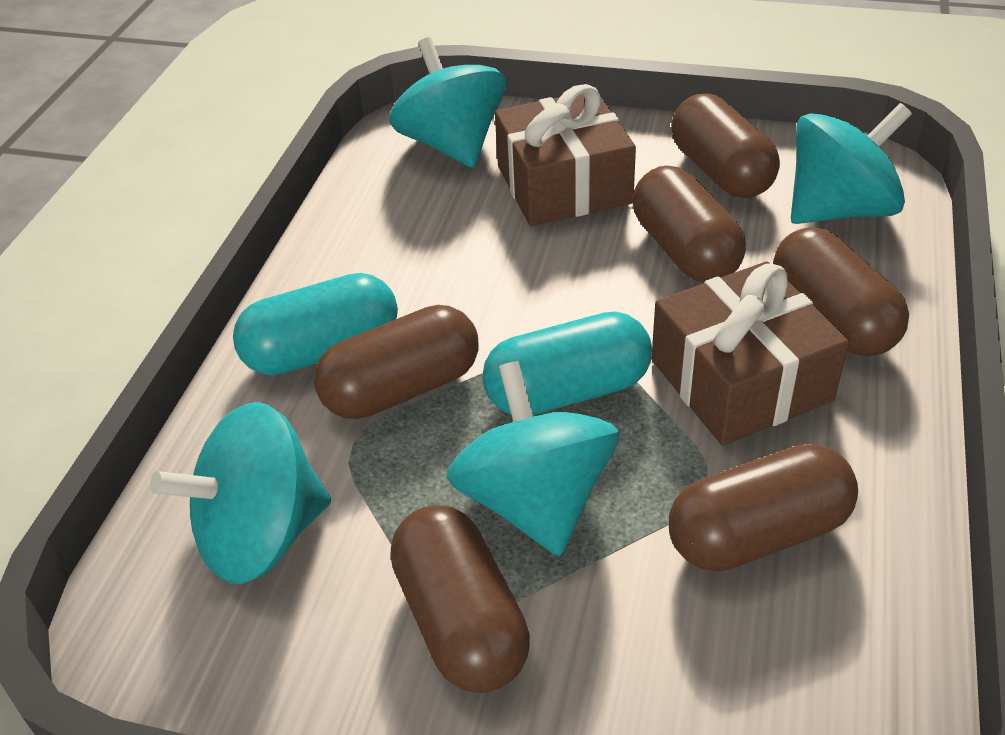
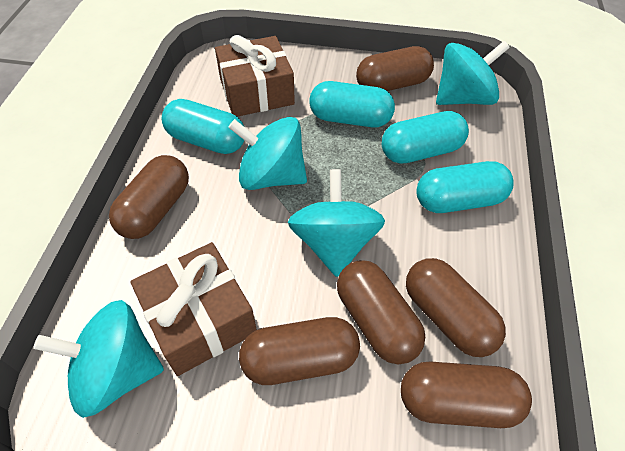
turquoise capsule: 2 -> 4

